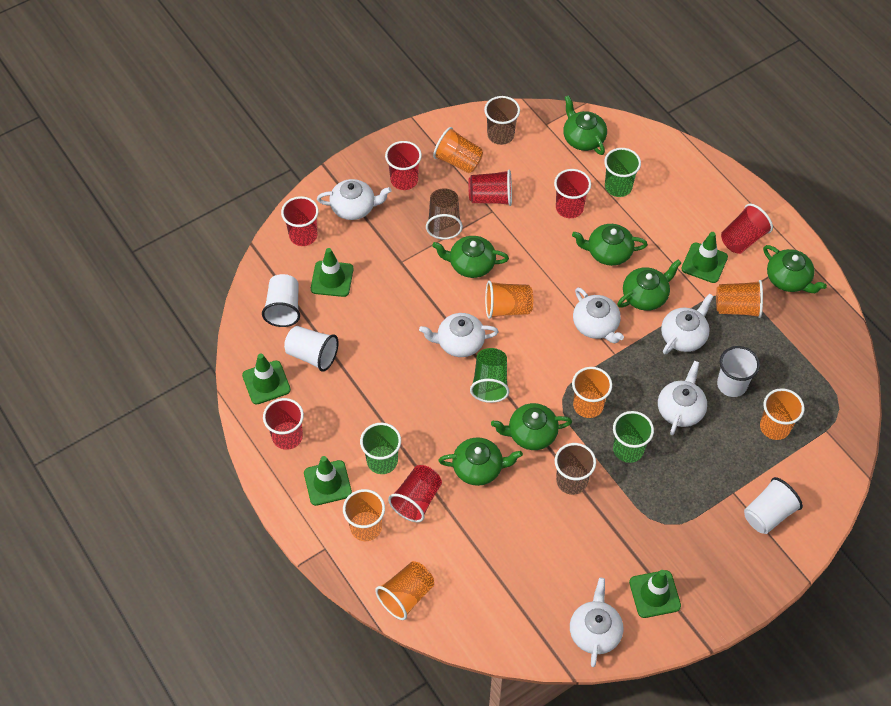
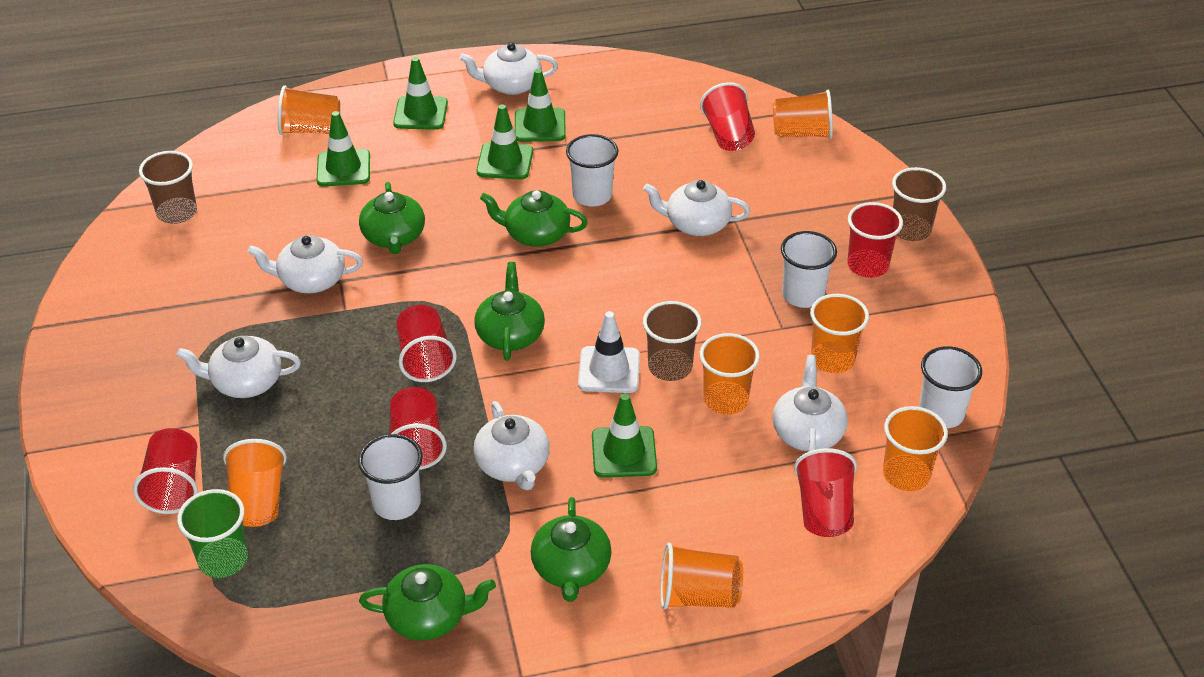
green cup: 4 -> 1
green teapot: 7 -> 5
red cup: 7 -> 6
white traffic cone: 0 -> 1

